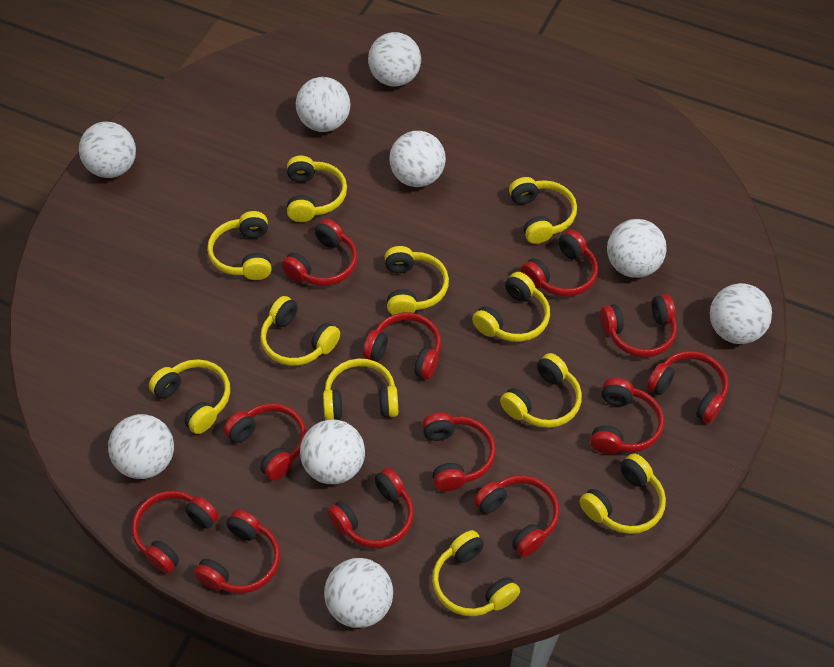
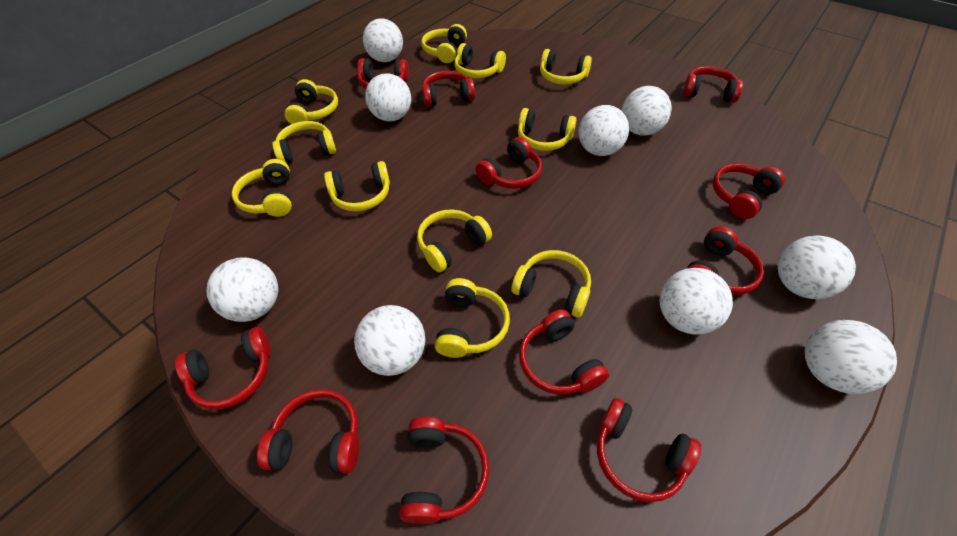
red headphones: 12 -> 11

